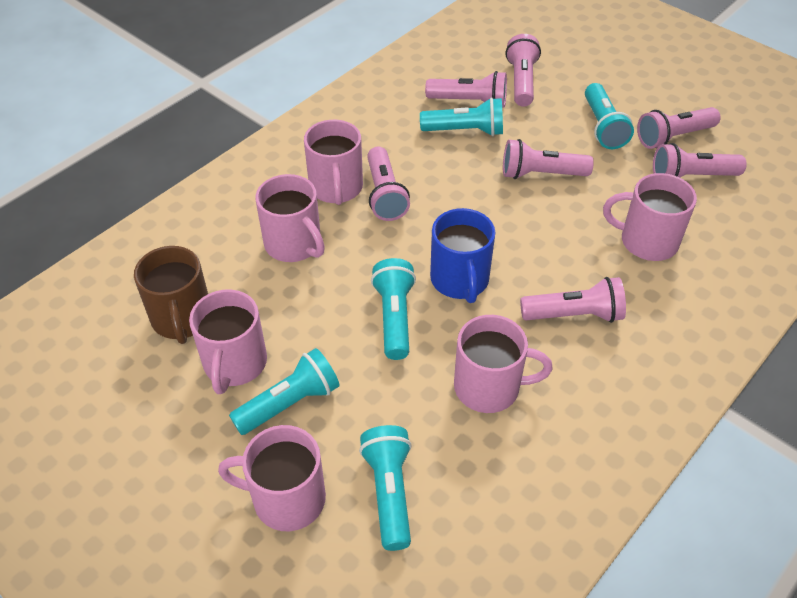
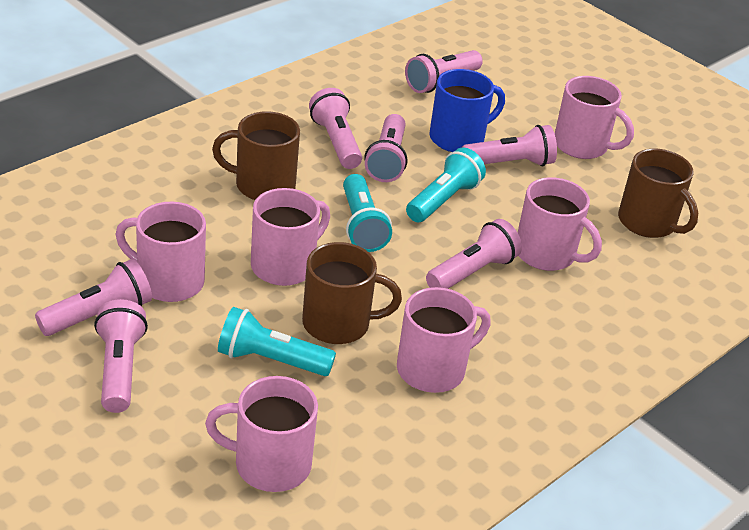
brown mug: 1 -> 3
turquoise flashlight: 5 -> 3

